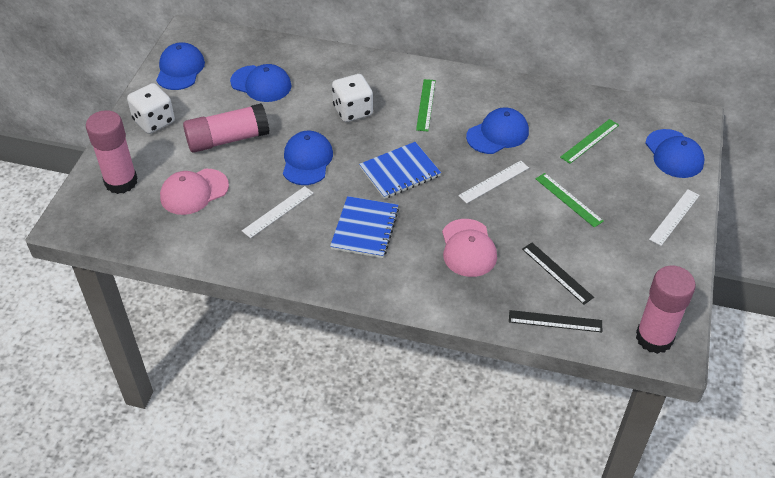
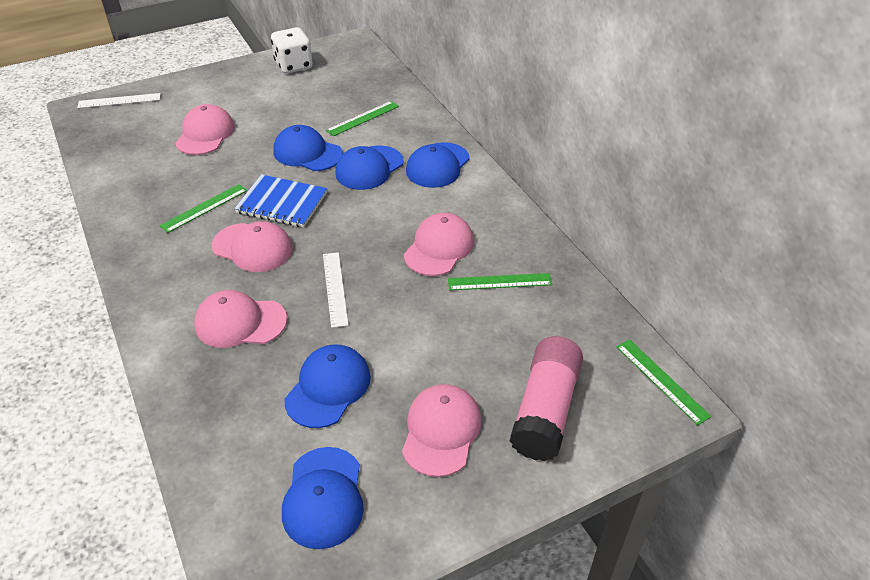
black ruler: 2 -> 0
blue notebook: 2 -> 1
green ruler: 3 -> 4
pink cap: 2 -> 5
pink glue stick: 3 -> 1
white dice: 2 -> 1
white ruler: 3 -> 2

